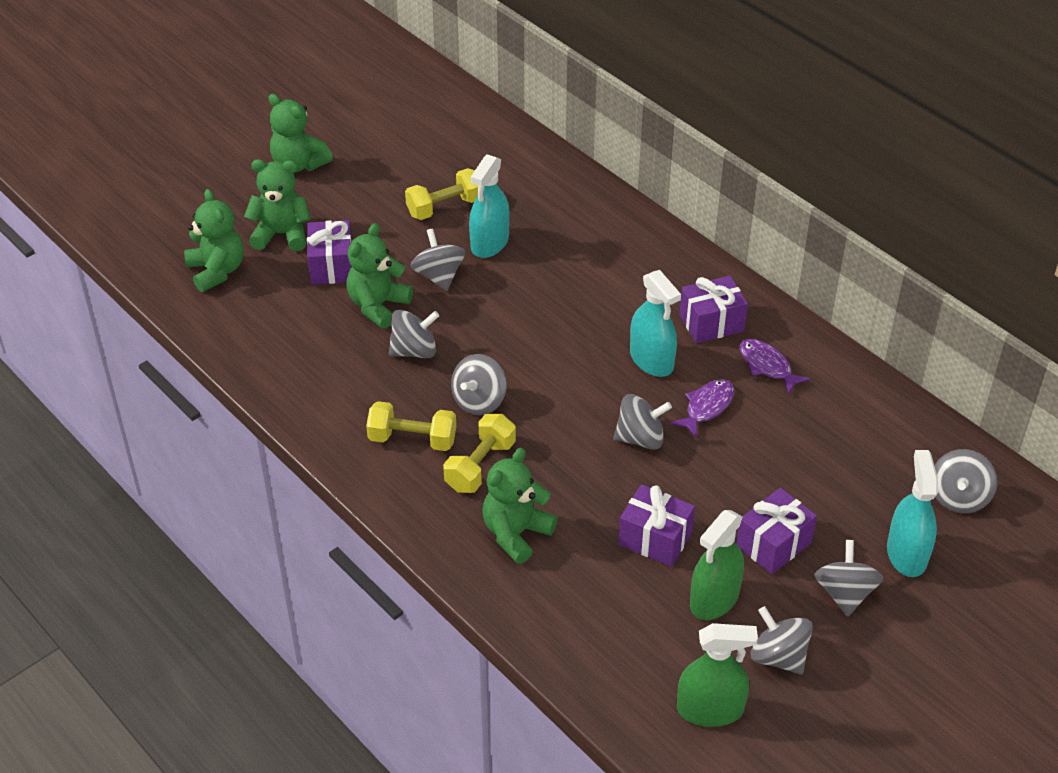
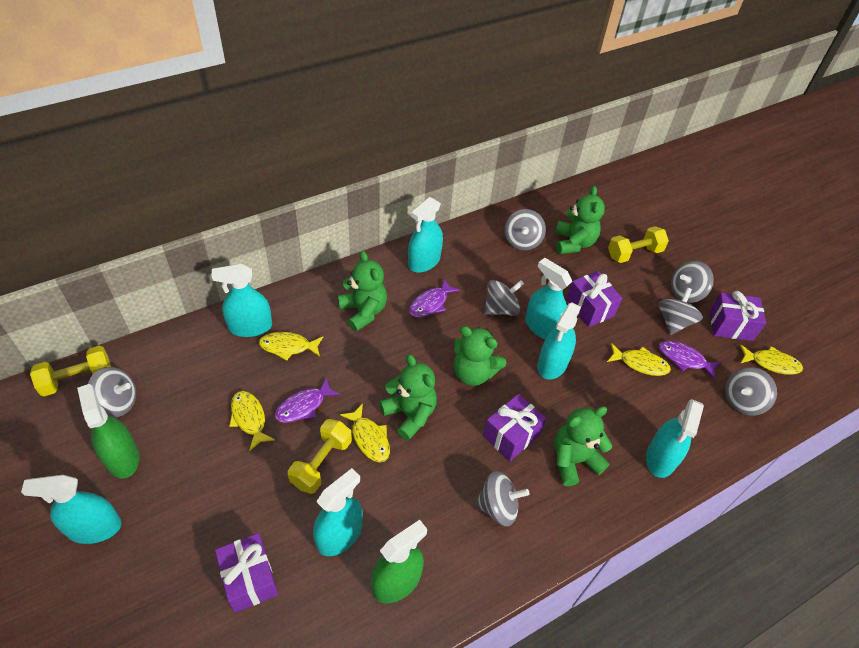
purple fish: 2 -> 3
turquoise spray bottle: 3 -> 7
yellow fish: 0 -> 5

